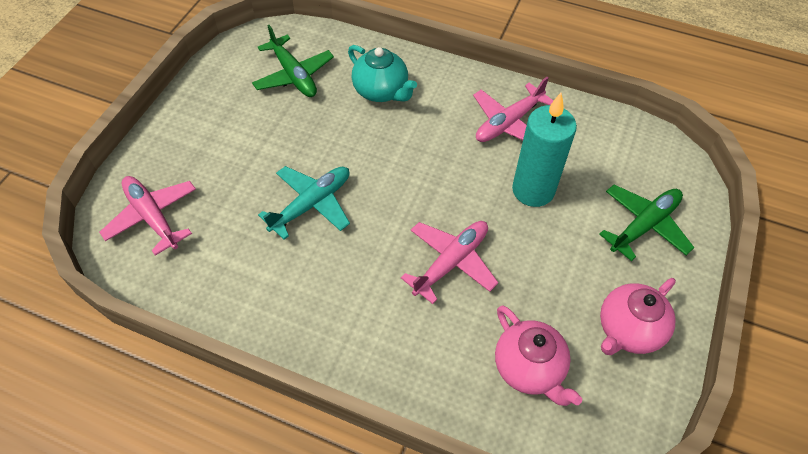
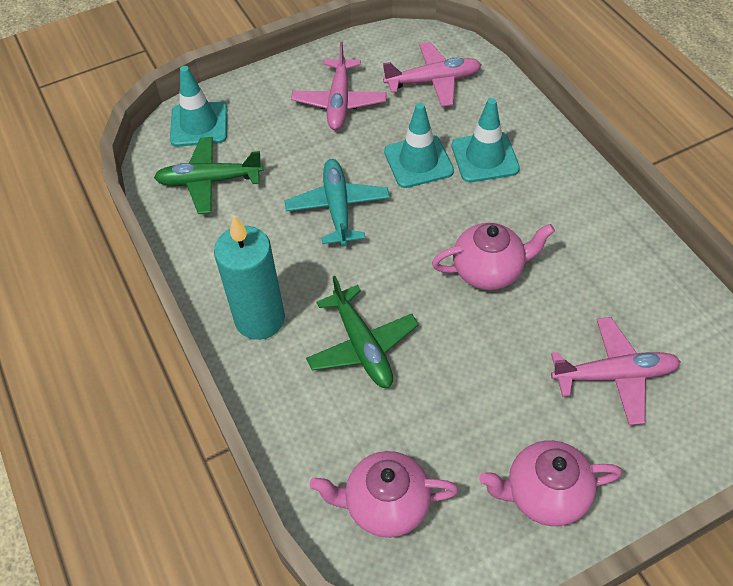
pink teapot: 2 -> 3
turquoise teapot: 1 -> 0
turquoise traffic cone: 0 -> 3

